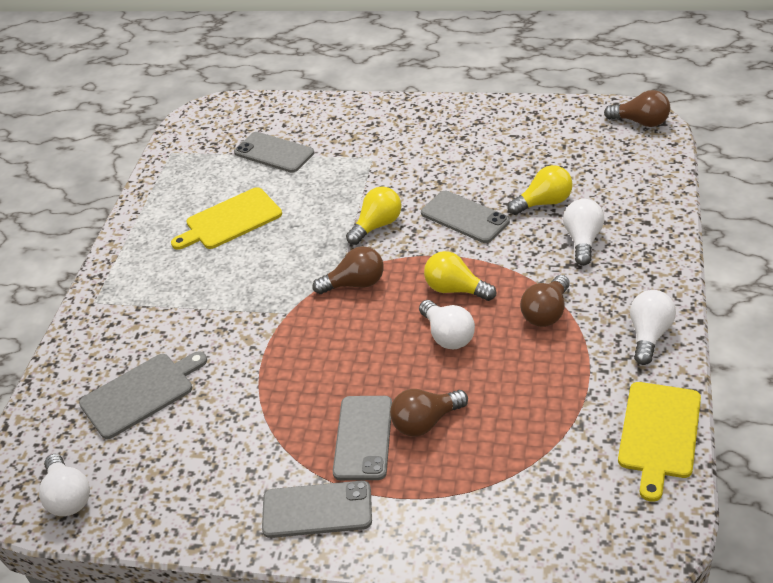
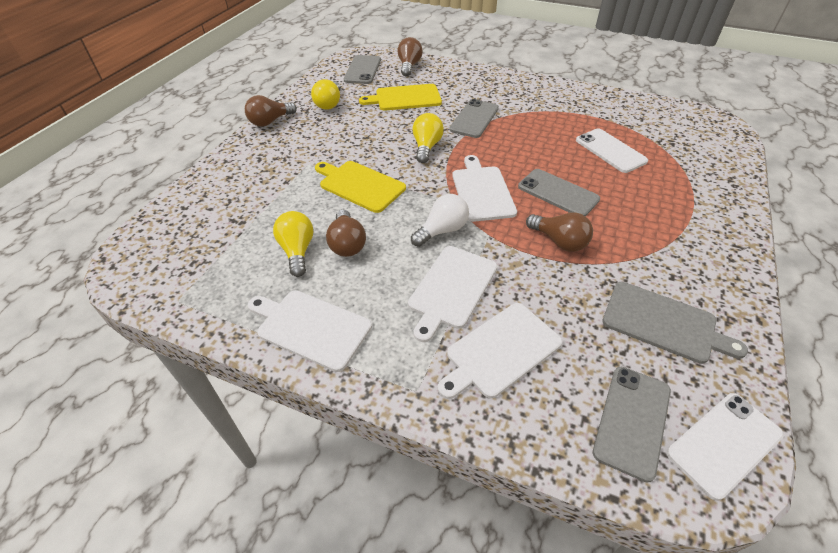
white cutting board: 0 -> 4
white light bulb: 4 -> 1
white phone: 0 -> 2

